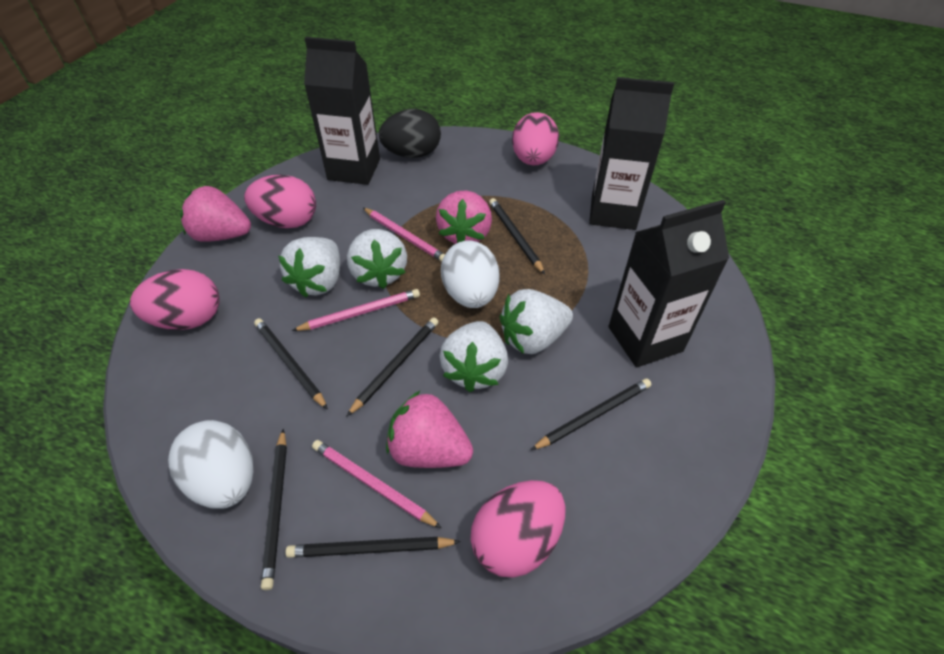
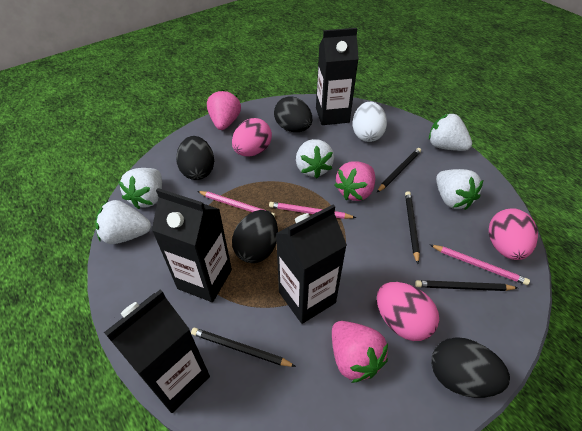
black carton: 3 -> 4
black egg: 1 -> 4
black pencil: 6 -> 4
pink egg: 4 -> 3
white egg: 2 -> 1
white strawberry: 4 -> 5

